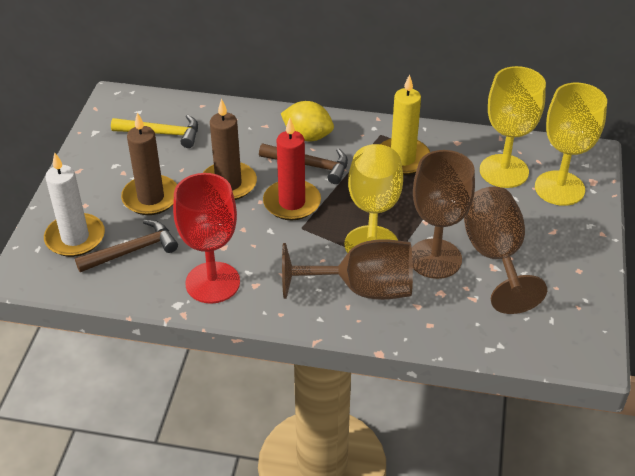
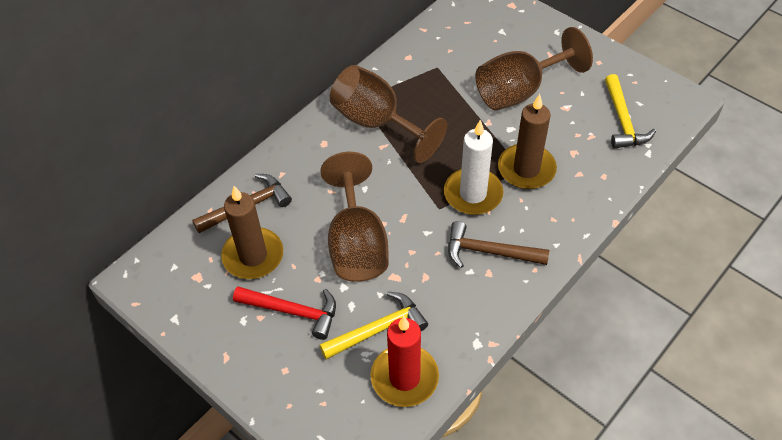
red goblet: 1 -> 0
red hammer: 0 -> 1
yellow candle: 1 -> 0
yellow goblet: 3 -> 0
yellow hammer: 1 -> 2
yellow lemon: 1 -> 0

